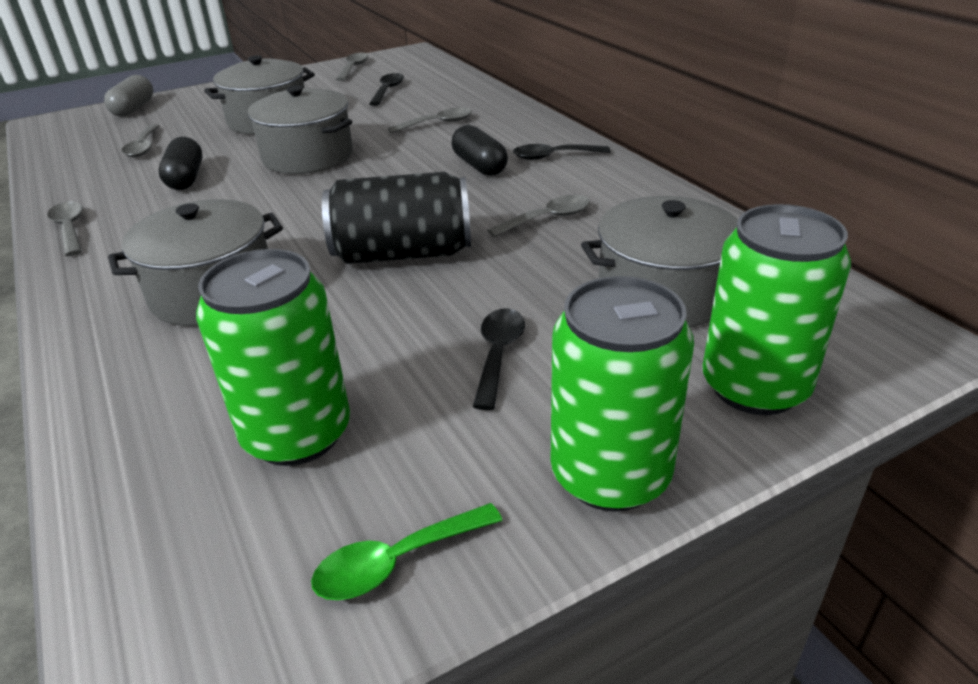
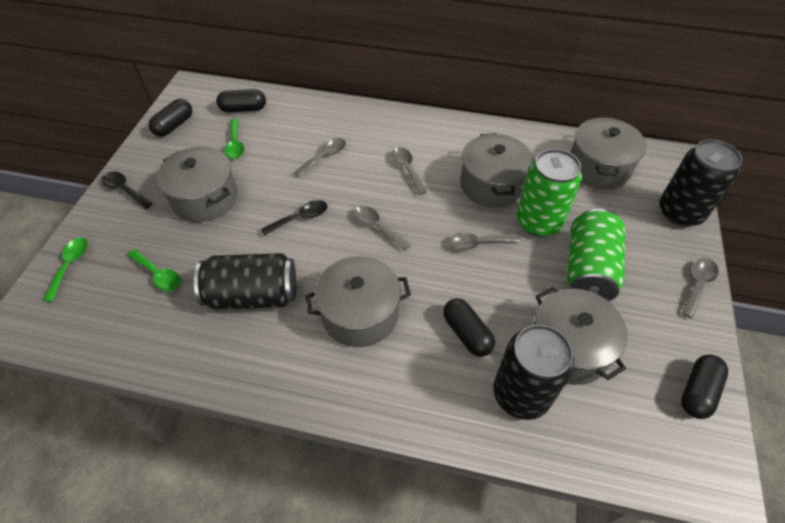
black can: 1 -> 3
black capsule: 2 -> 4
black spoon: 3 -> 2
green can: 3 -> 2
green spoon: 1 -> 3
grey capsule: 1 -> 0
grey pot: 4 -> 5

